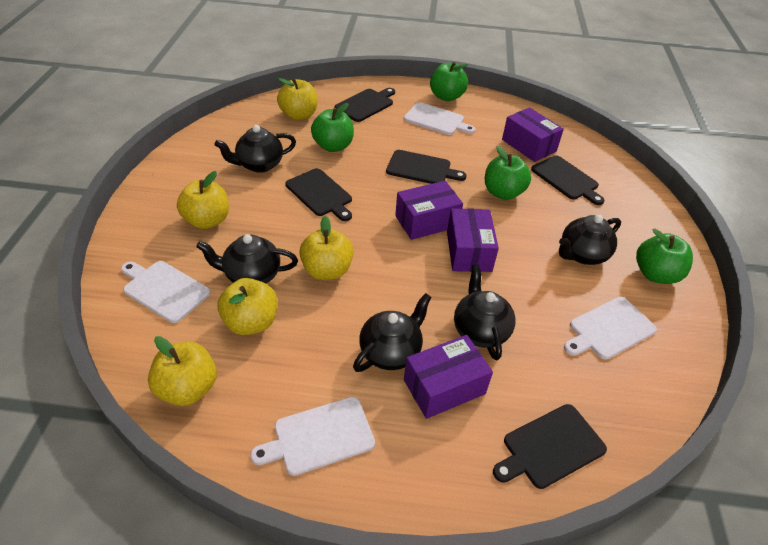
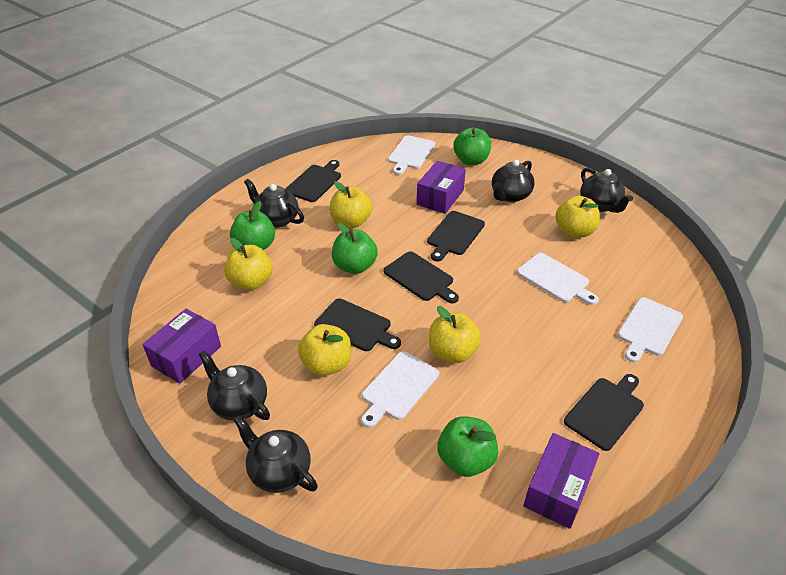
purple box: 4 -> 3

